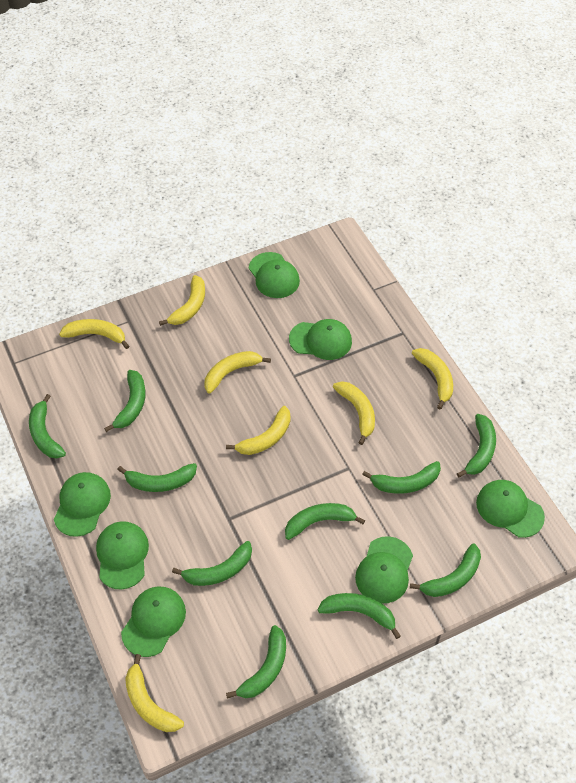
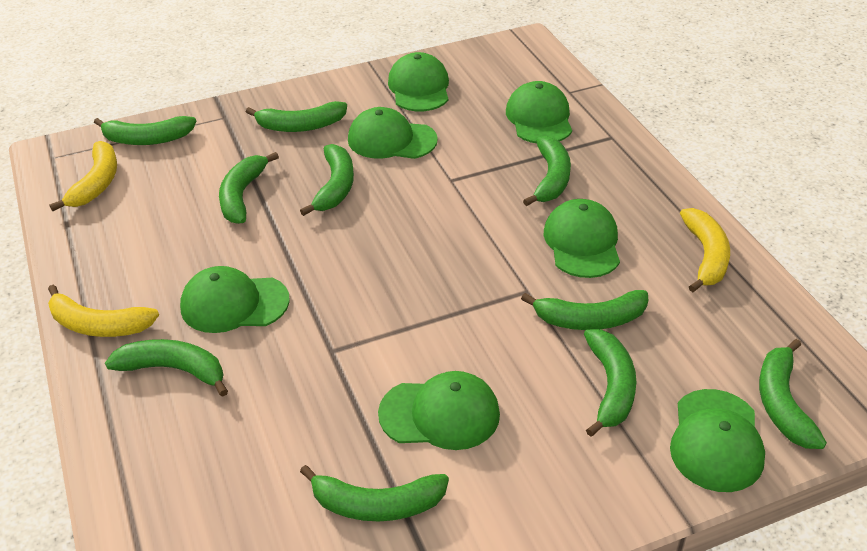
yellow banana: 7 -> 3

